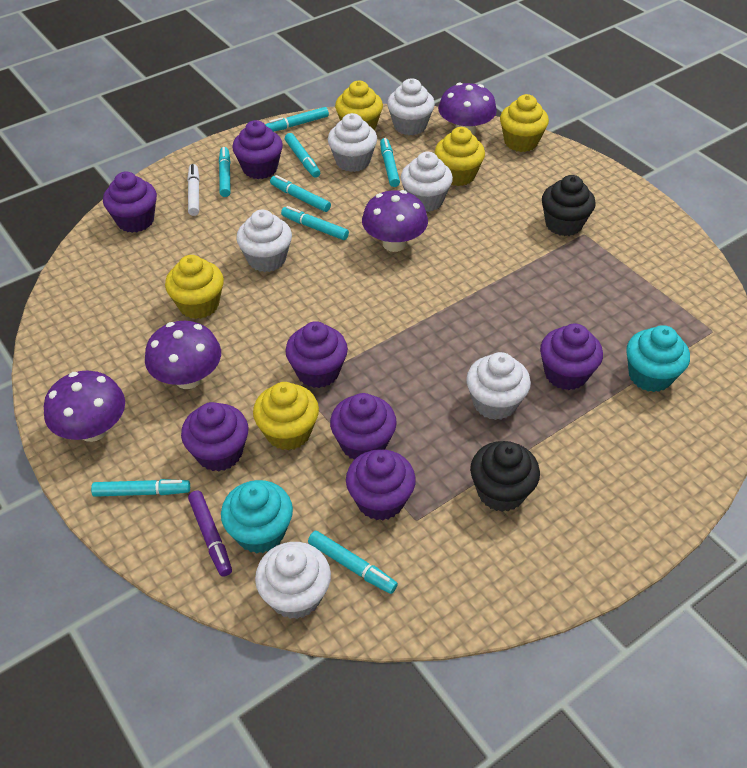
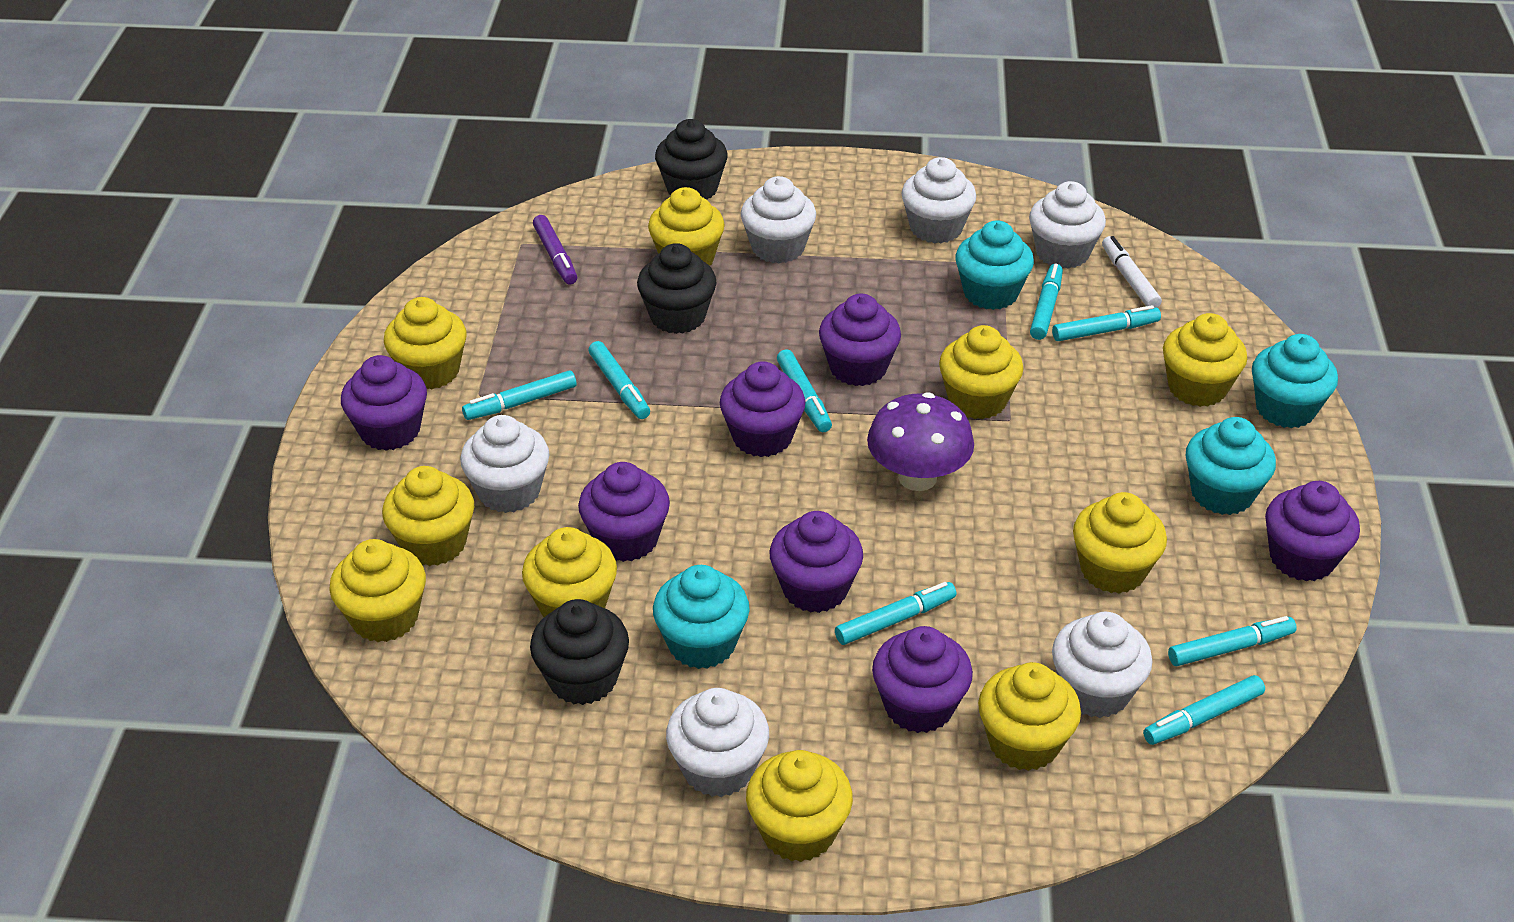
black cupcake: 2 -> 3
purple mushroom: 4 -> 1
turquoise cupcake: 2 -> 4
yellow cupcake: 5 -> 10

